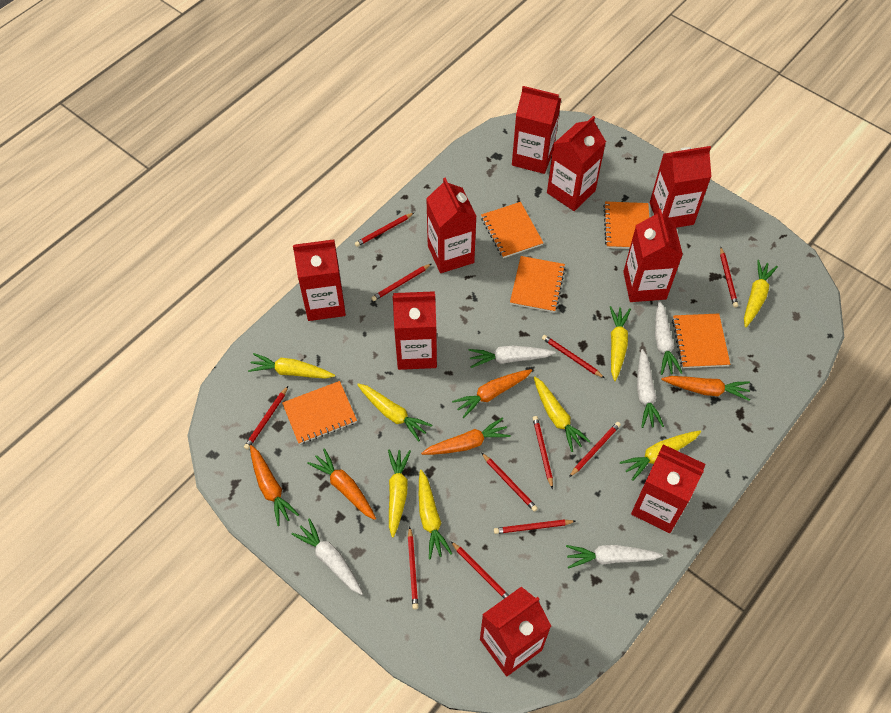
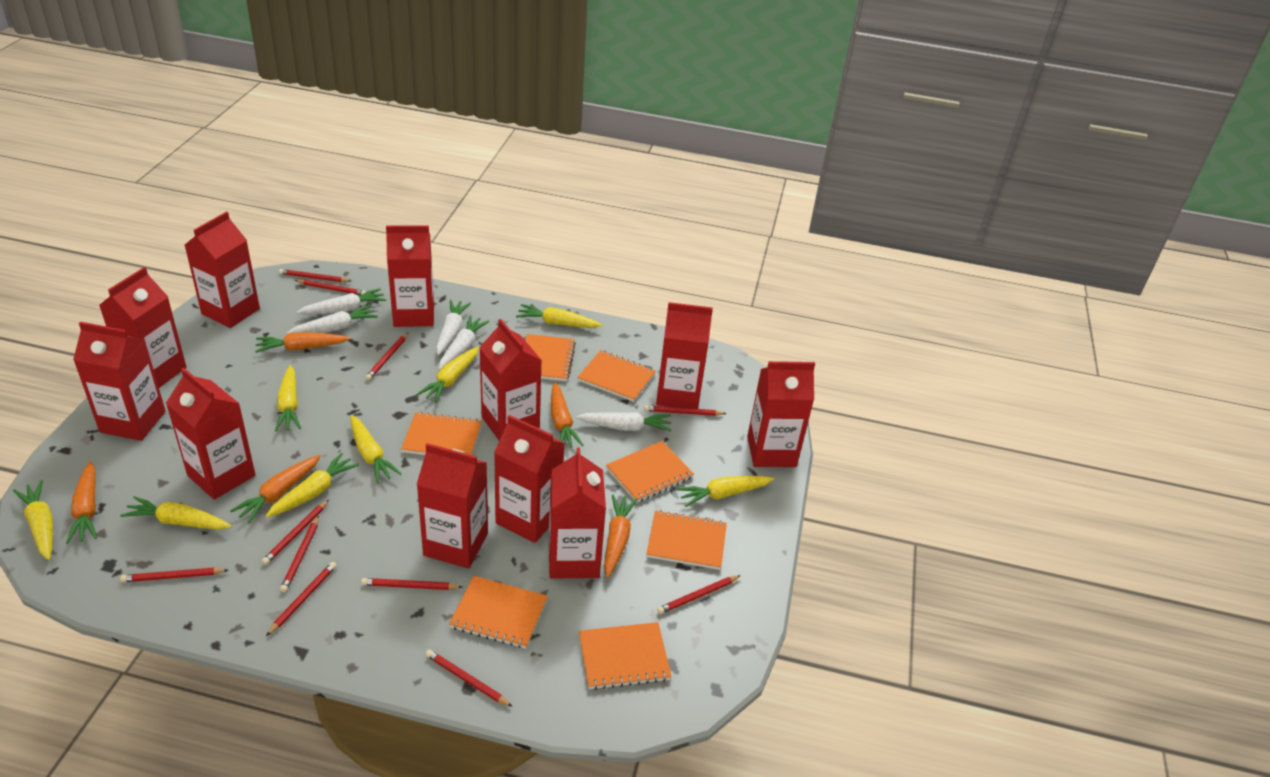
orange notebook: 5 -> 7
red carton: 9 -> 11

